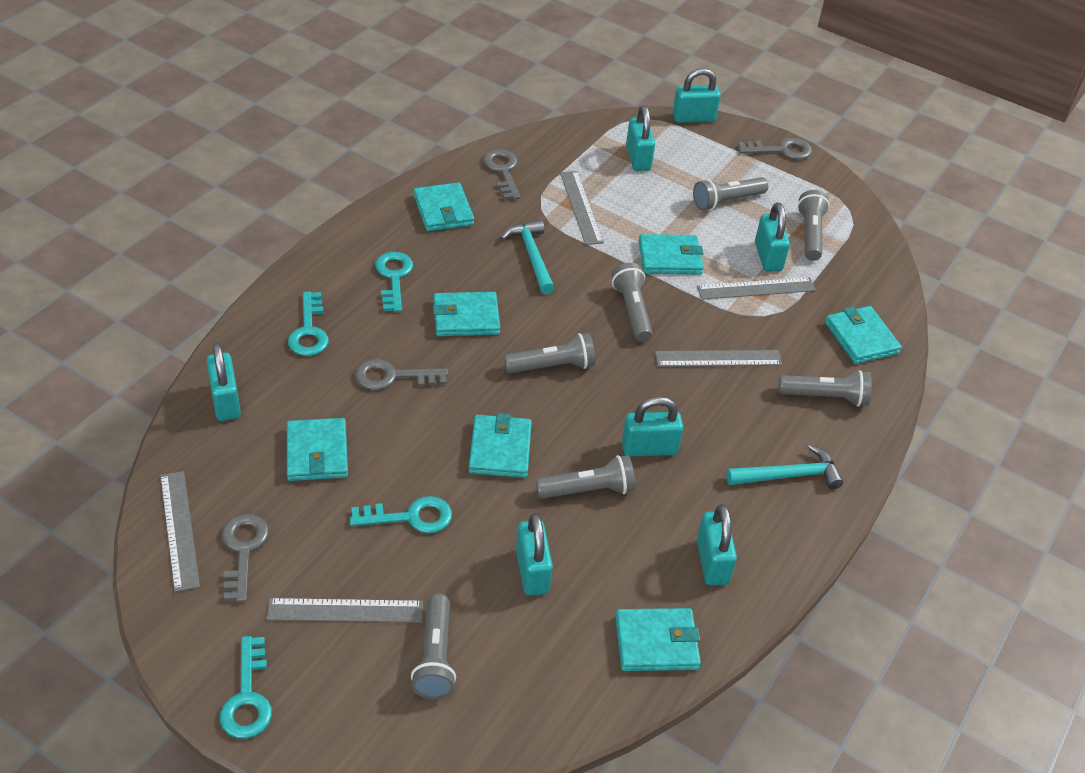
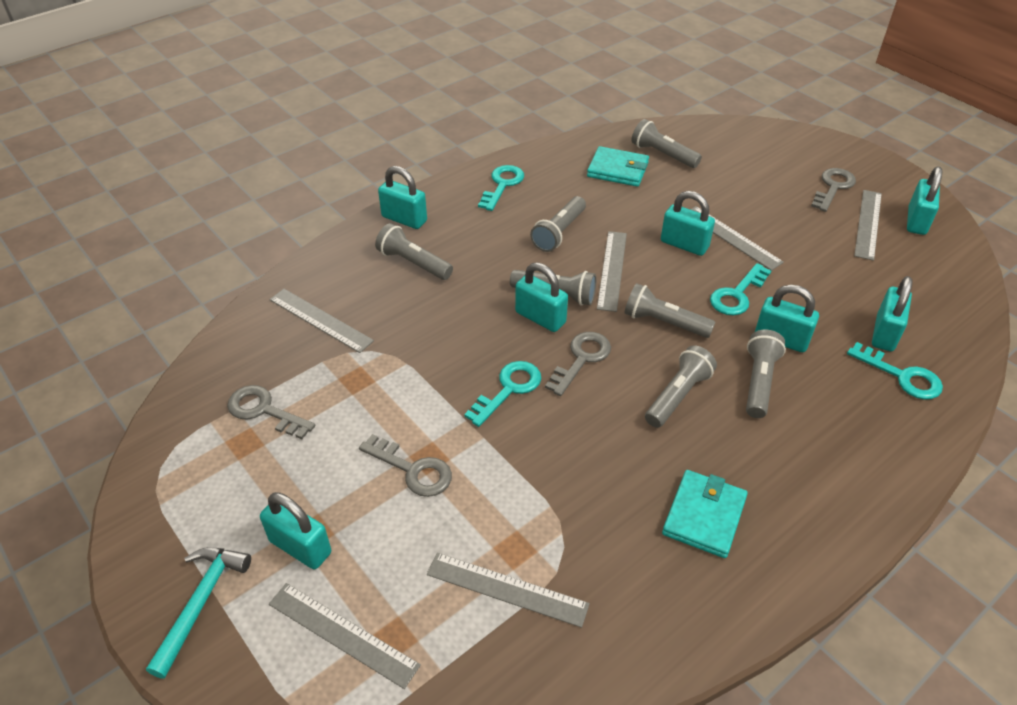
grey ruler: 5 -> 6
turquoise hammer: 2 -> 1
turquoise wallet: 7 -> 2

